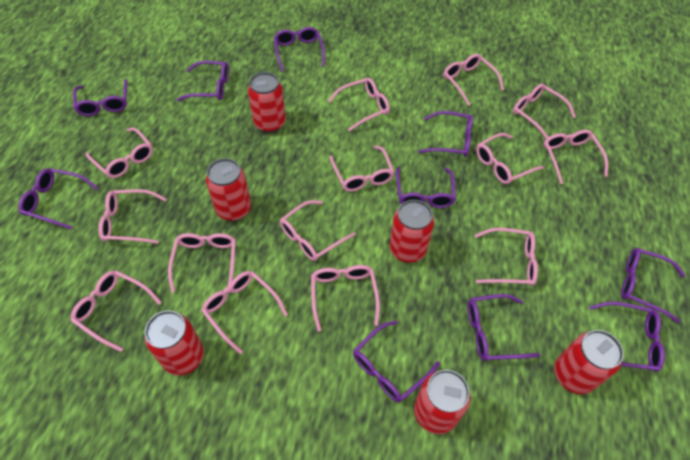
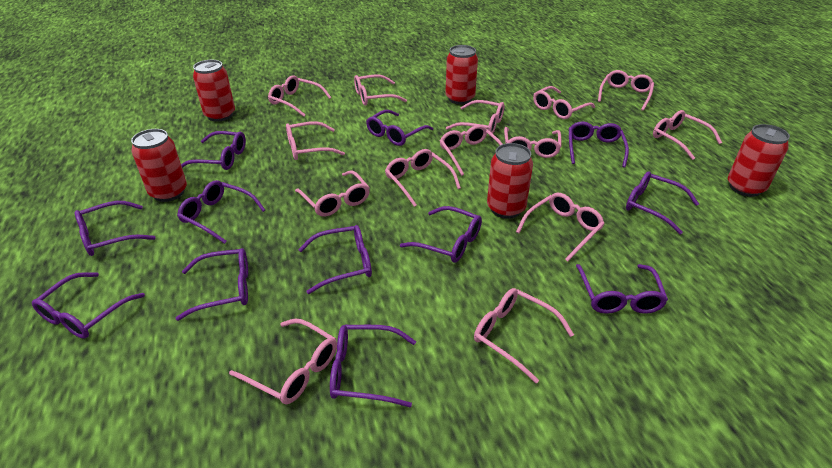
purple glasses: 10 -> 12
red can: 6 -> 5

